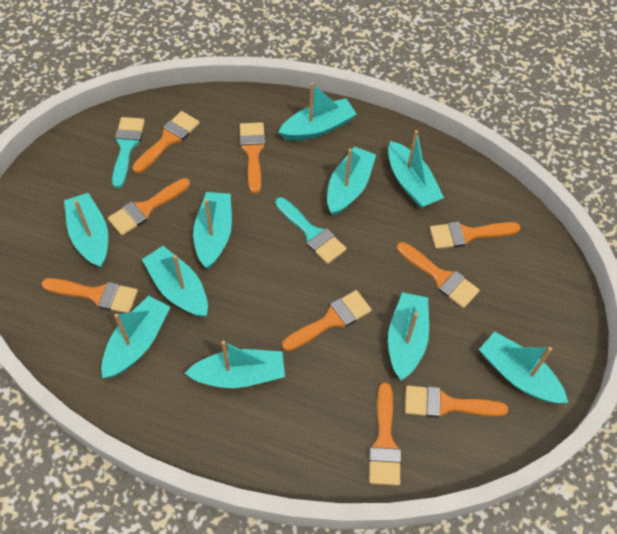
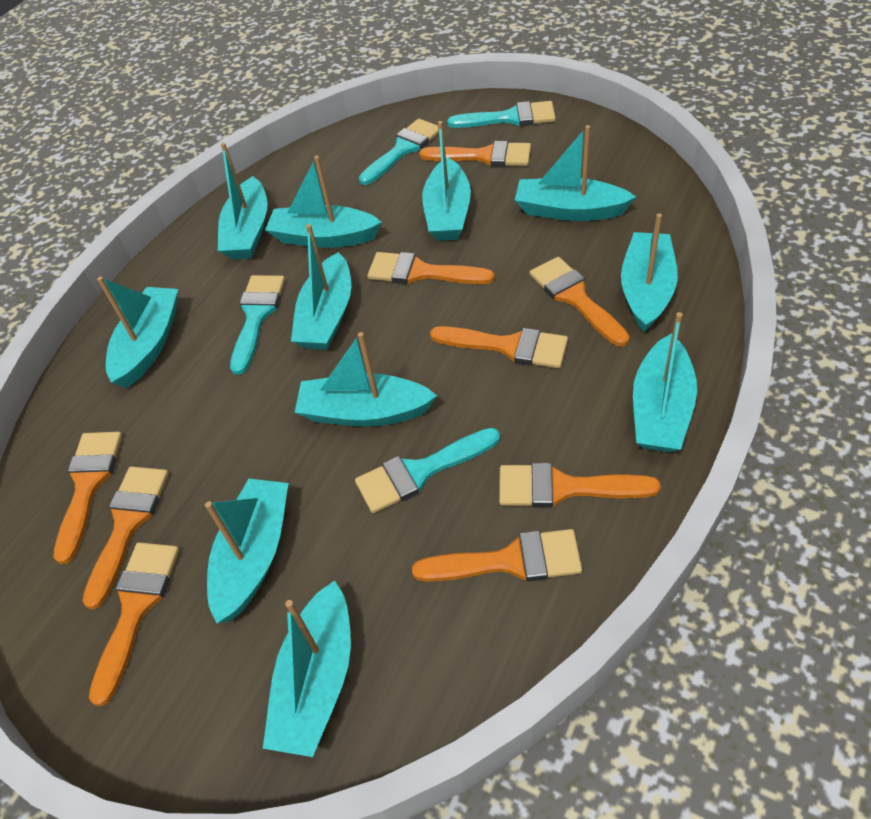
turquoise boat: 10 -> 11
turquoise brush: 2 -> 4

